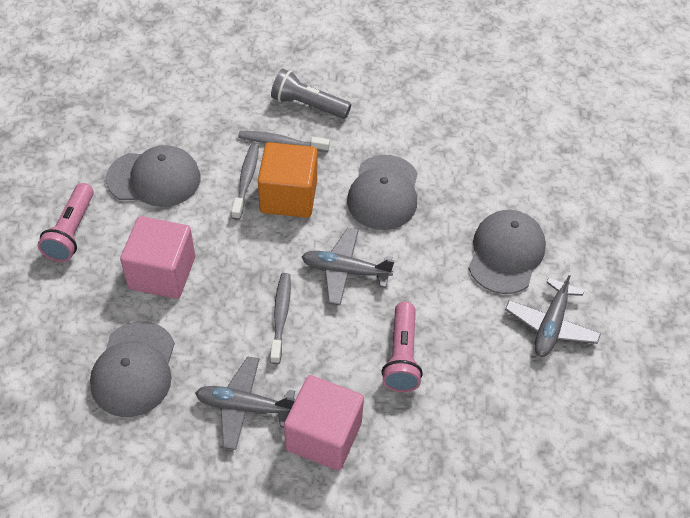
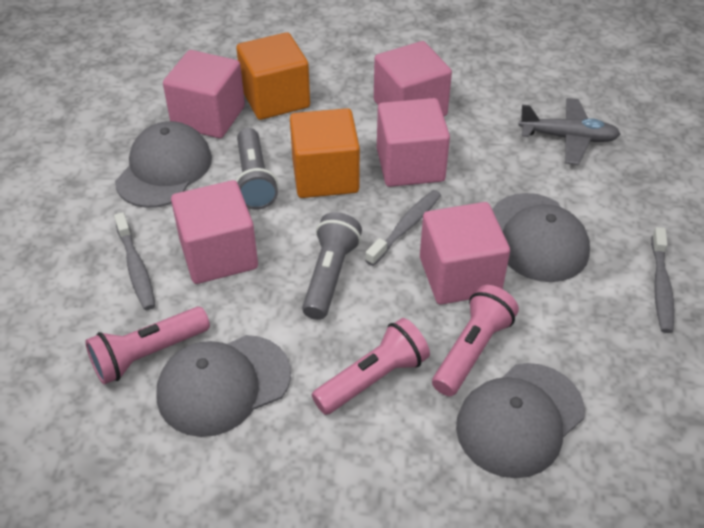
grey flashlight: 1 -> 2
grey plane: 3 -> 1
orange cube: 1 -> 2
pink cube: 2 -> 5
pink flashlight: 2 -> 3

